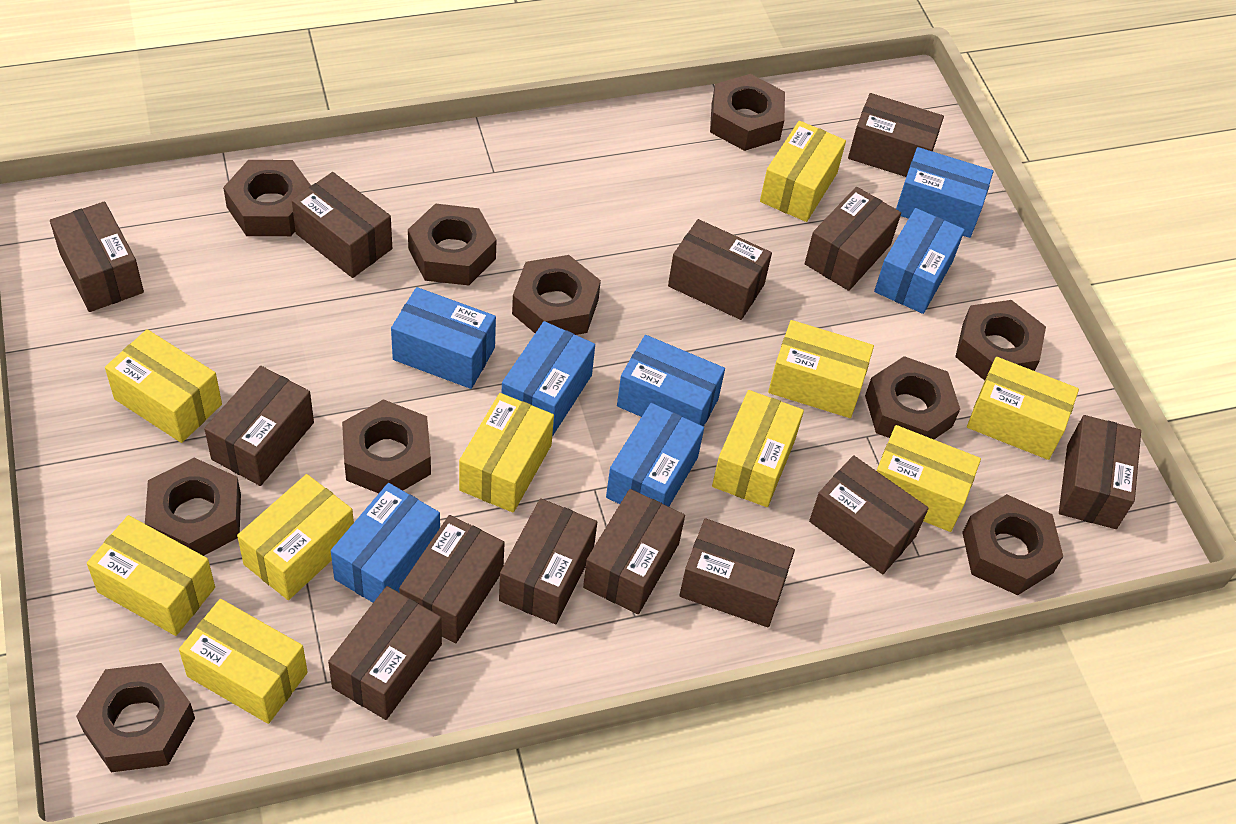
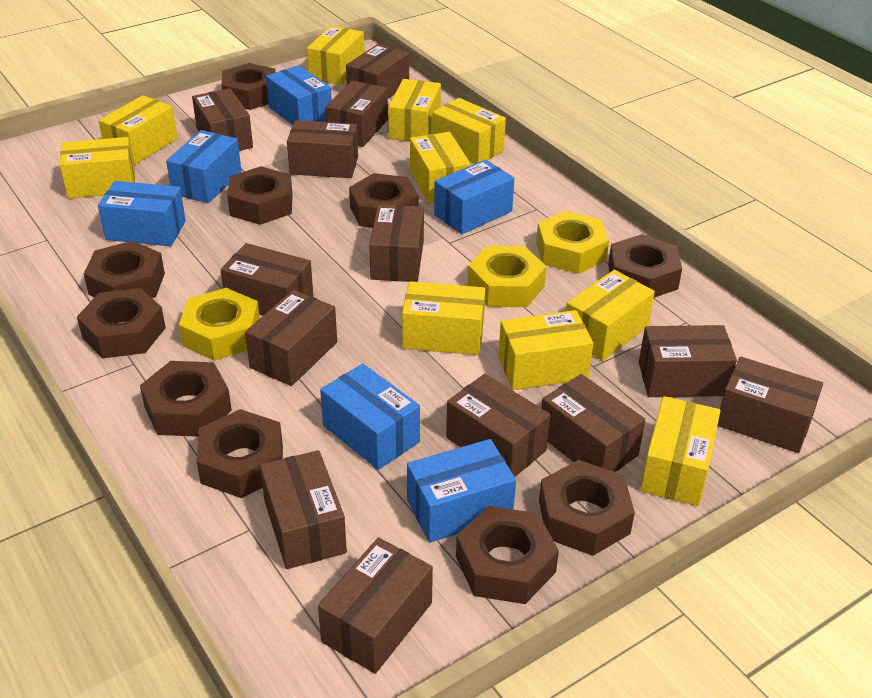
blue box: 7 -> 6
yellow nut: 0 -> 3

